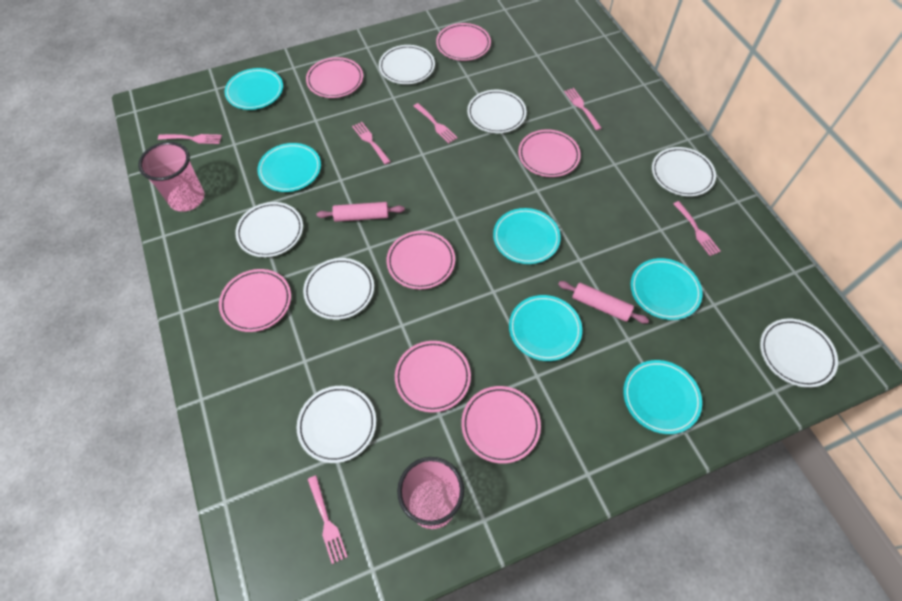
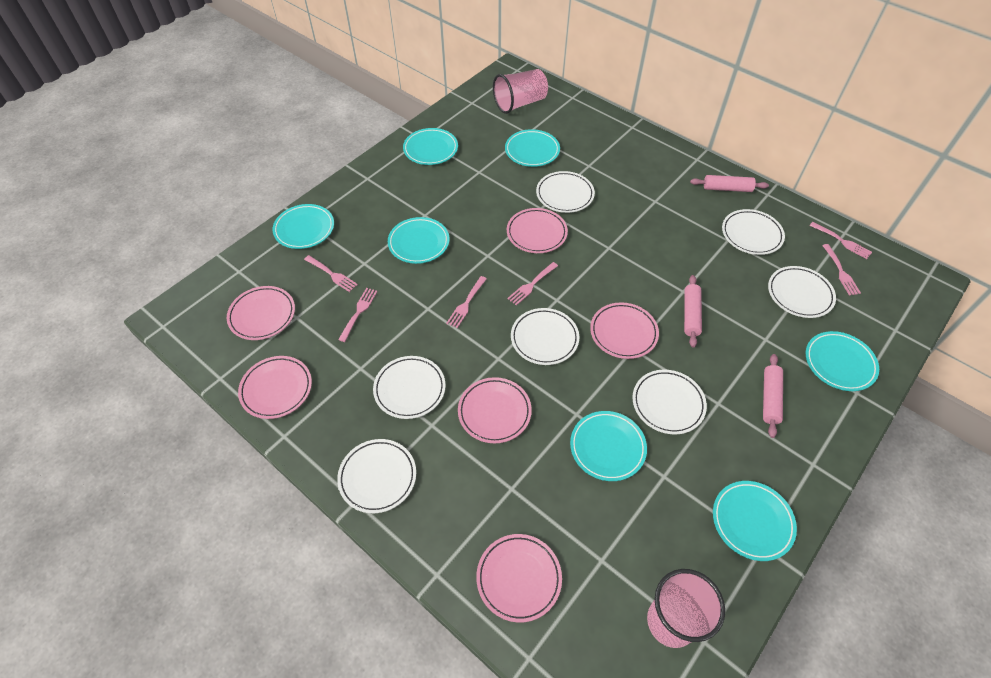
pink plate: 7 -> 6
pink rolling pin: 2 -> 3
turquoise plate: 6 -> 7

